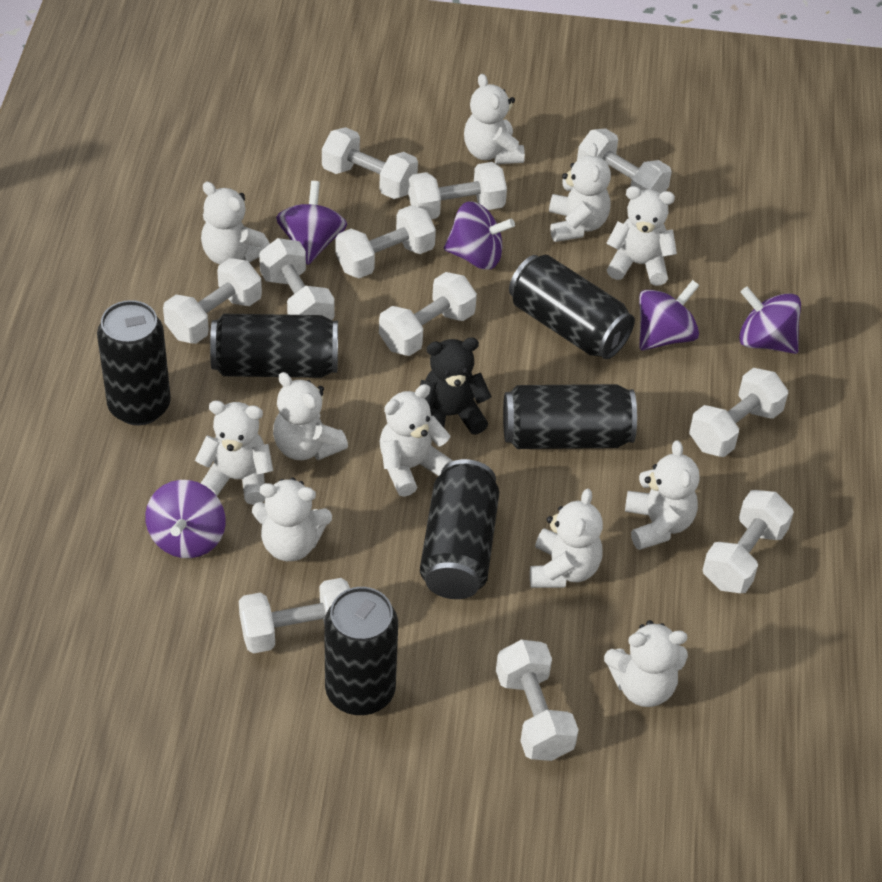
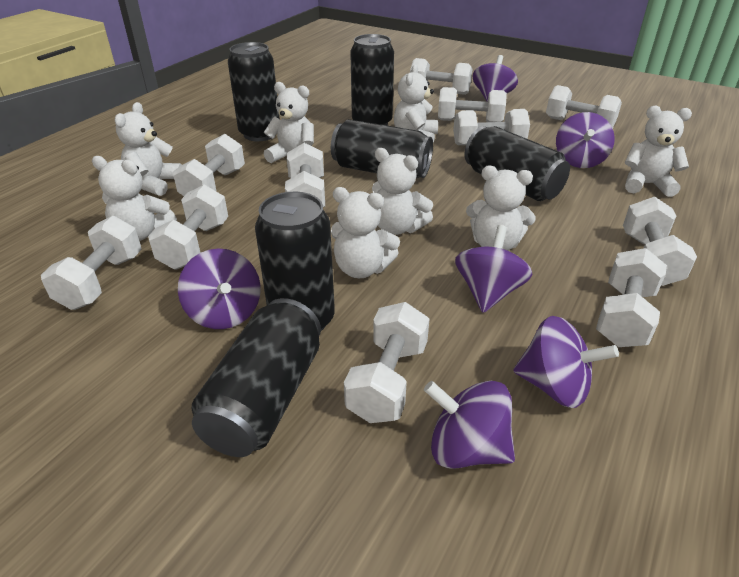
black teddy bear: 1 -> 0
purple spinning top: 5 -> 6
white teddy bear: 11 -> 8

